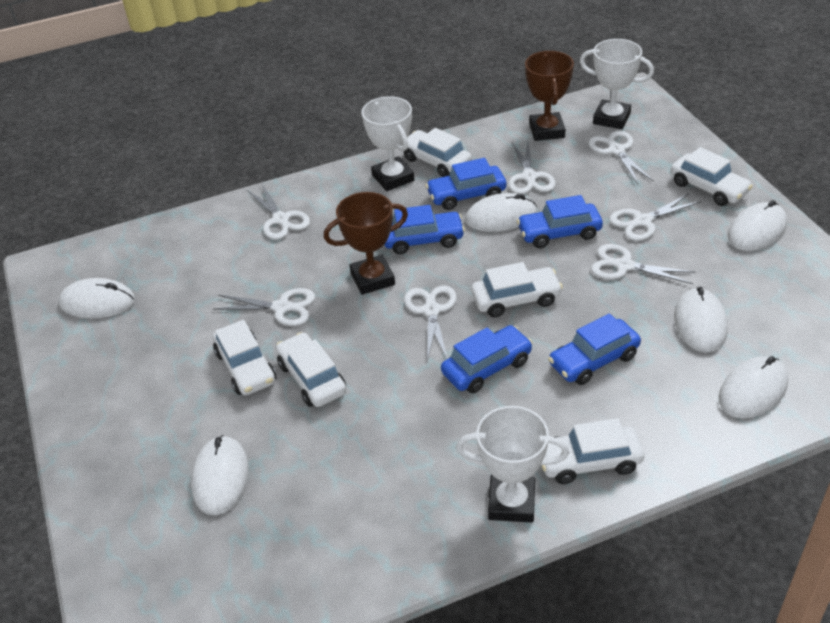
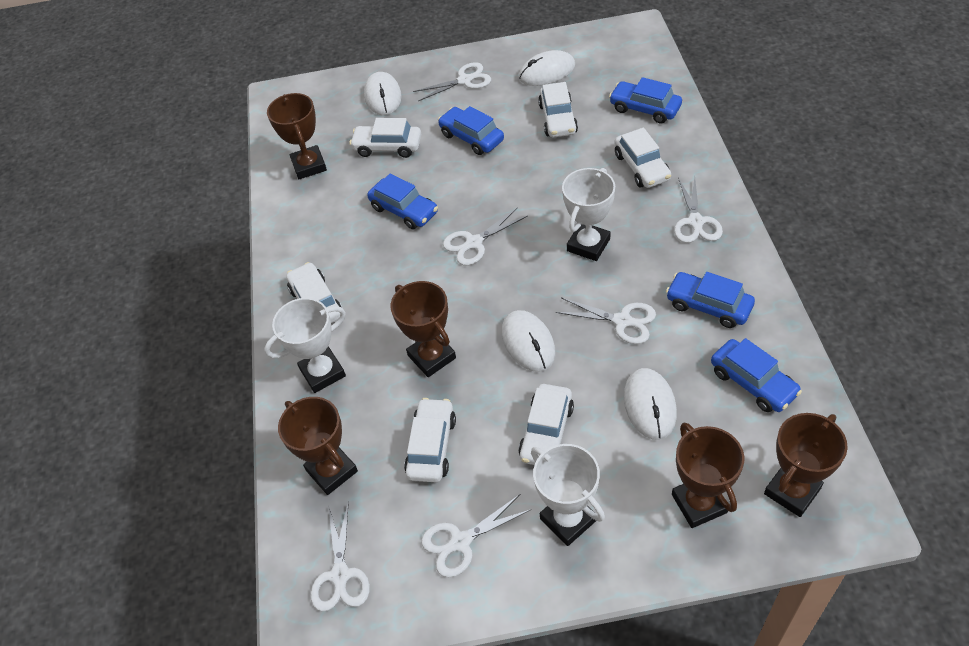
brown trophy: 2 -> 5
white mouse: 6 -> 4
white scissors: 7 -> 6

